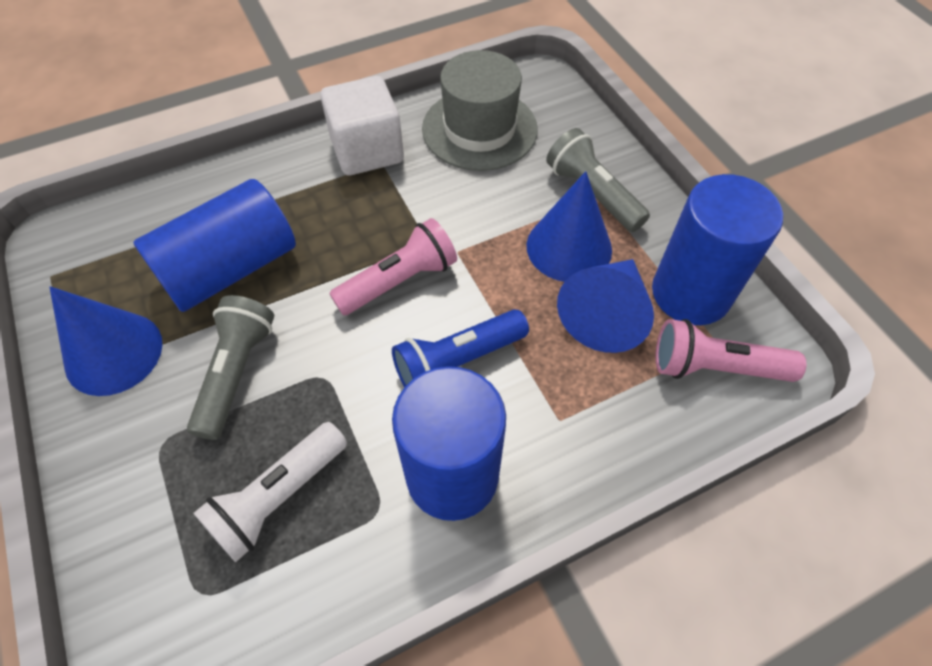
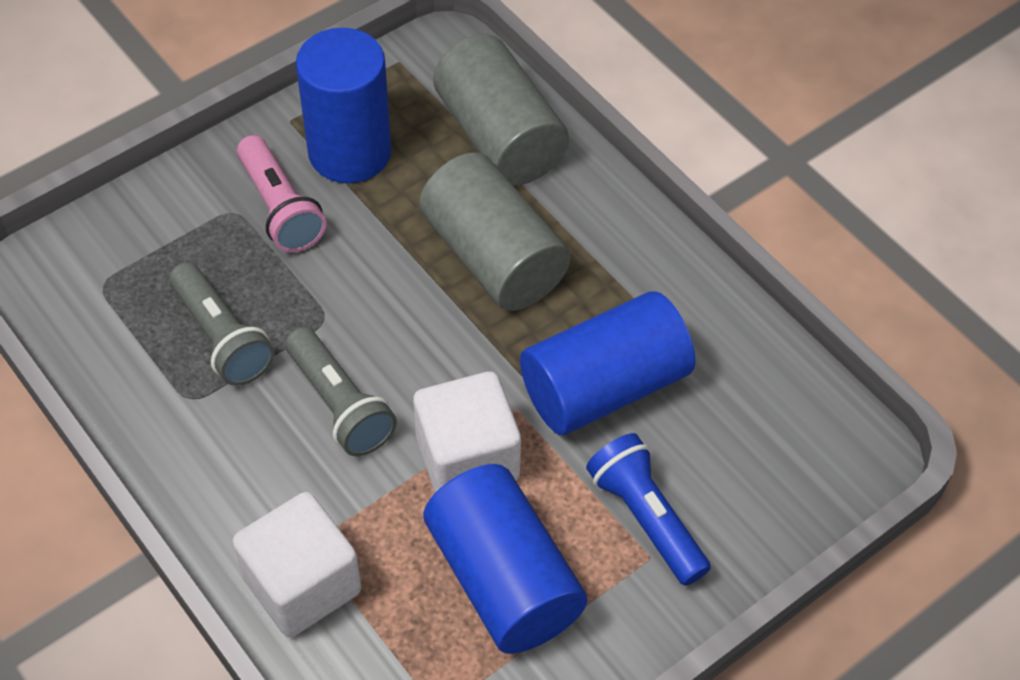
blue cone: 3 -> 0
grey cylinder: 0 -> 2
grey hat: 1 -> 0
pink flashlight: 2 -> 1
white cube: 1 -> 2
white flashlight: 1 -> 0

